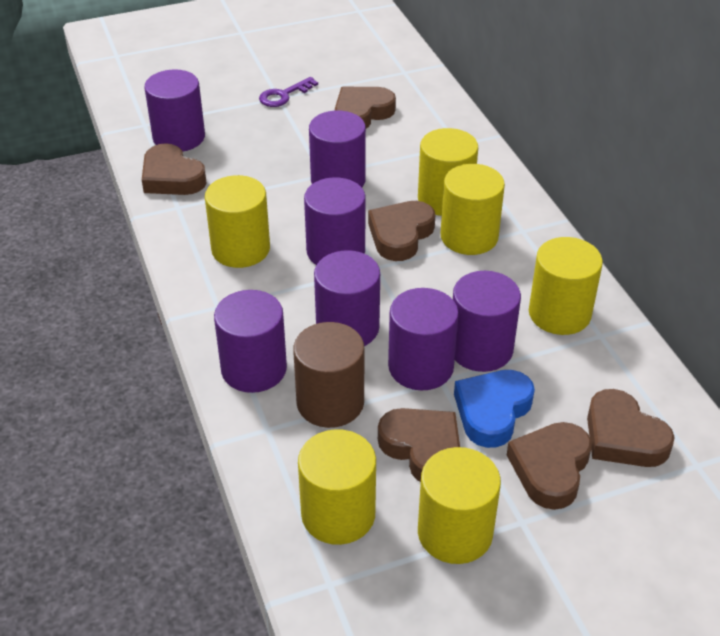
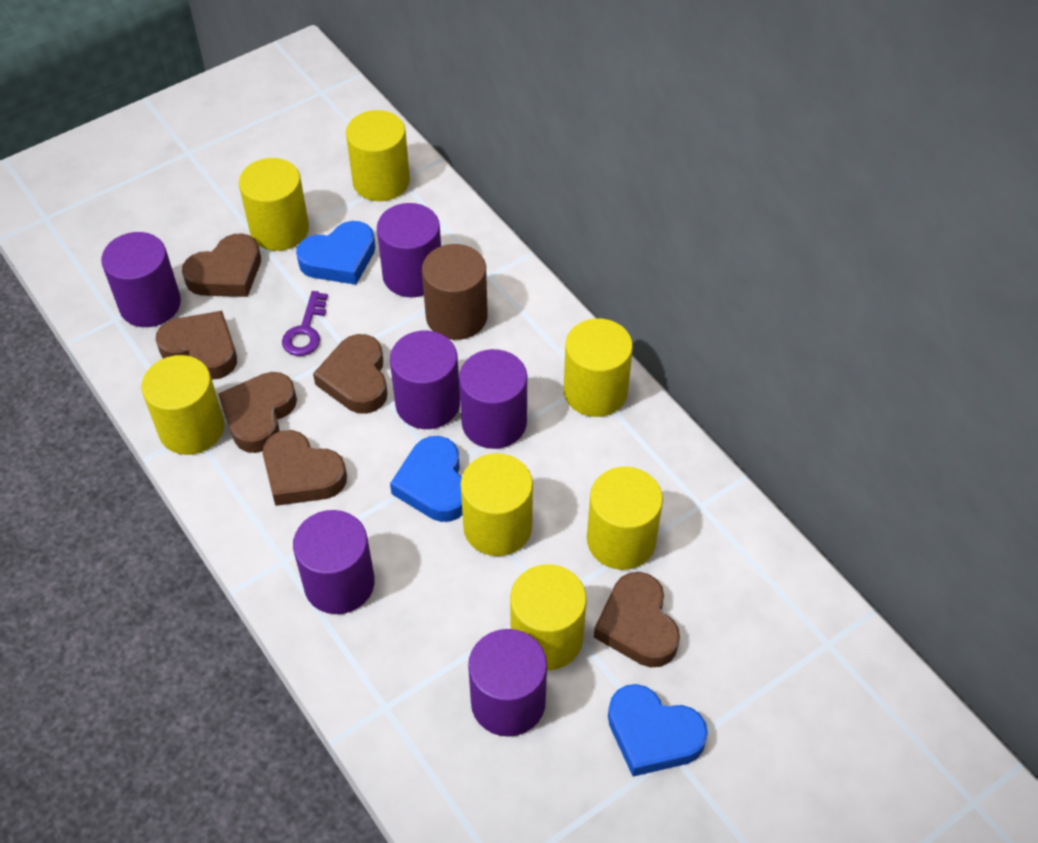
blue heart: 1 -> 3
purple cylinder: 7 -> 6
yellow cylinder: 6 -> 7

